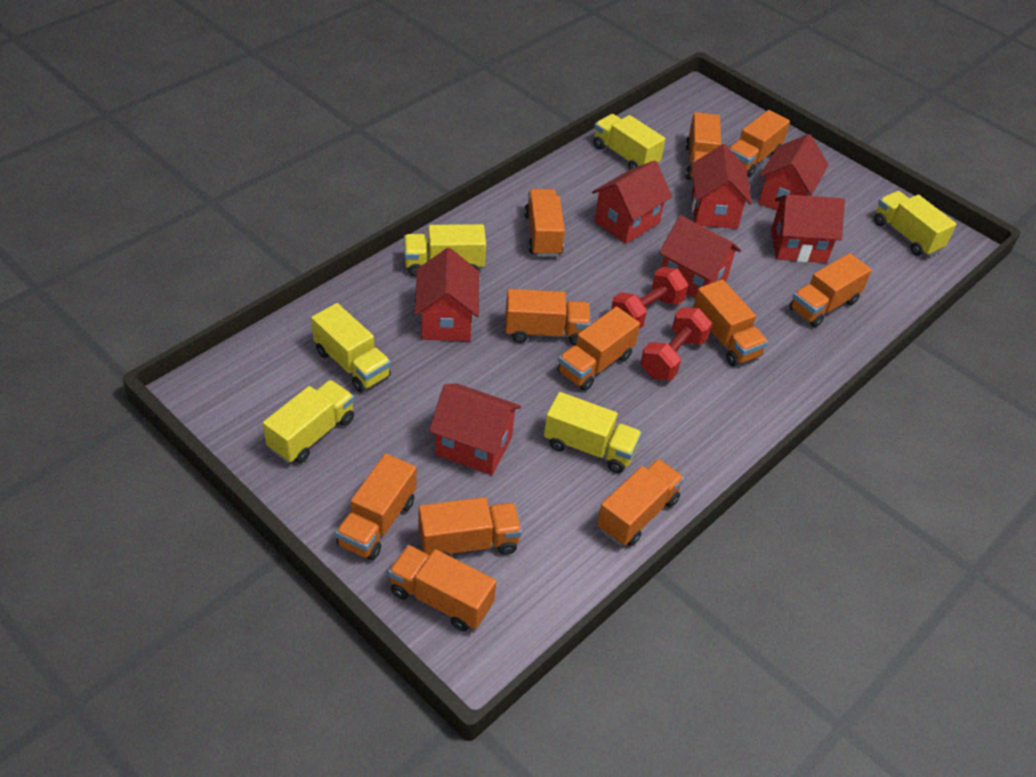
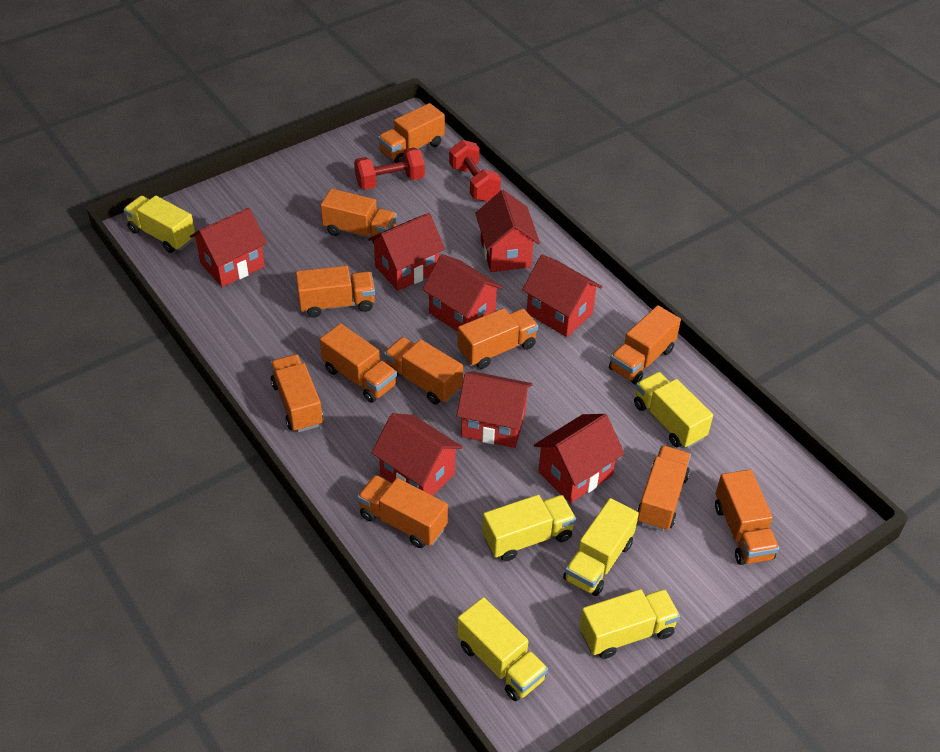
red house: 7 -> 8

